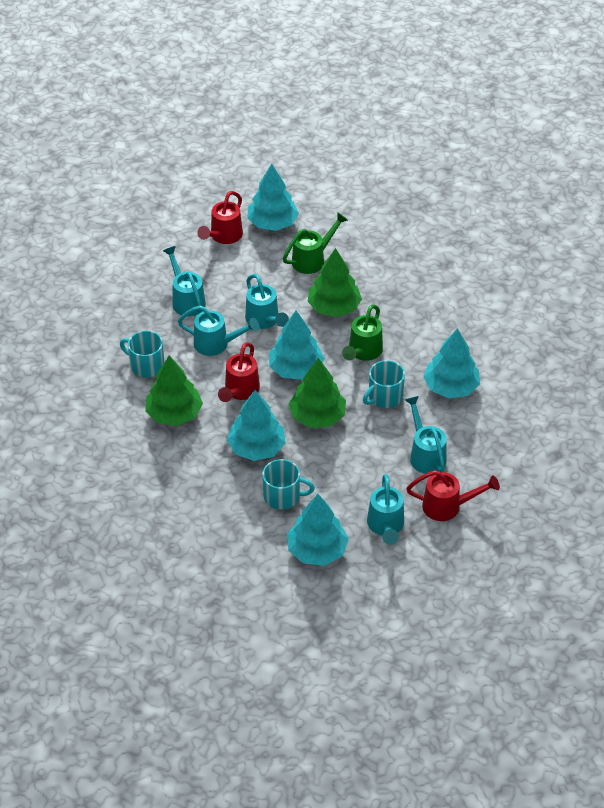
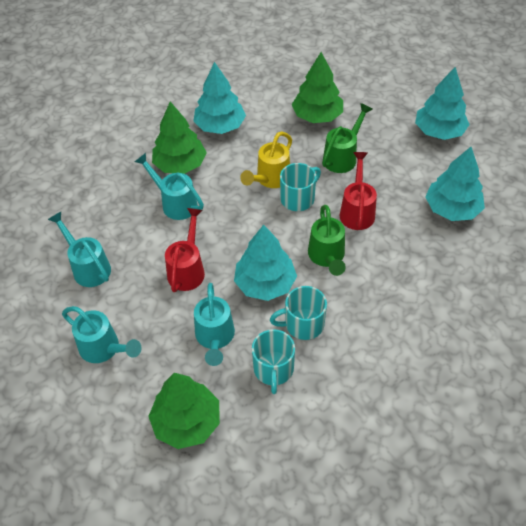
red watering can: 3 -> 2
turquoise tree: 5 -> 4
turquoise watering can: 5 -> 4
yellow watering can: 0 -> 1

